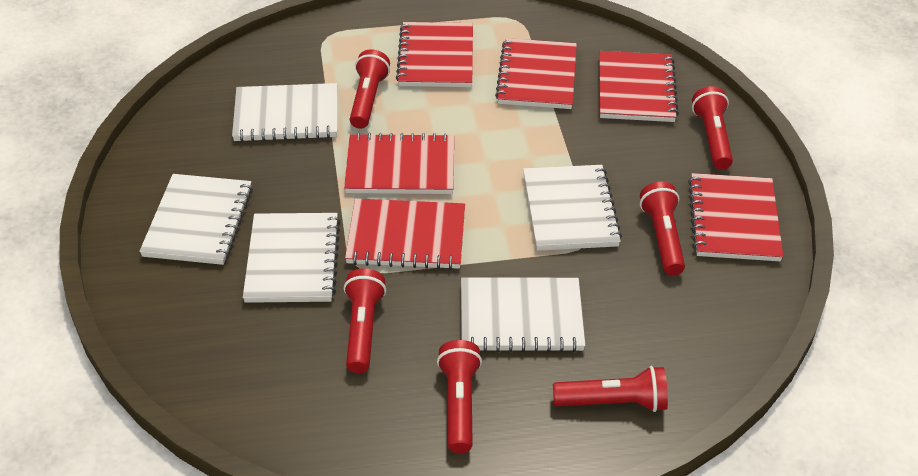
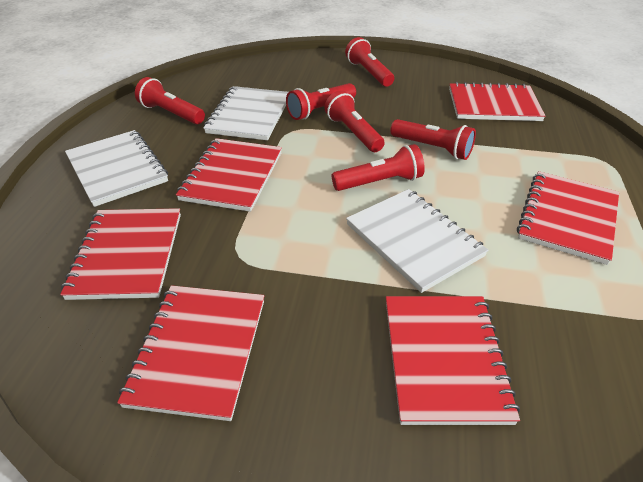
white notebook: 5 -> 3

